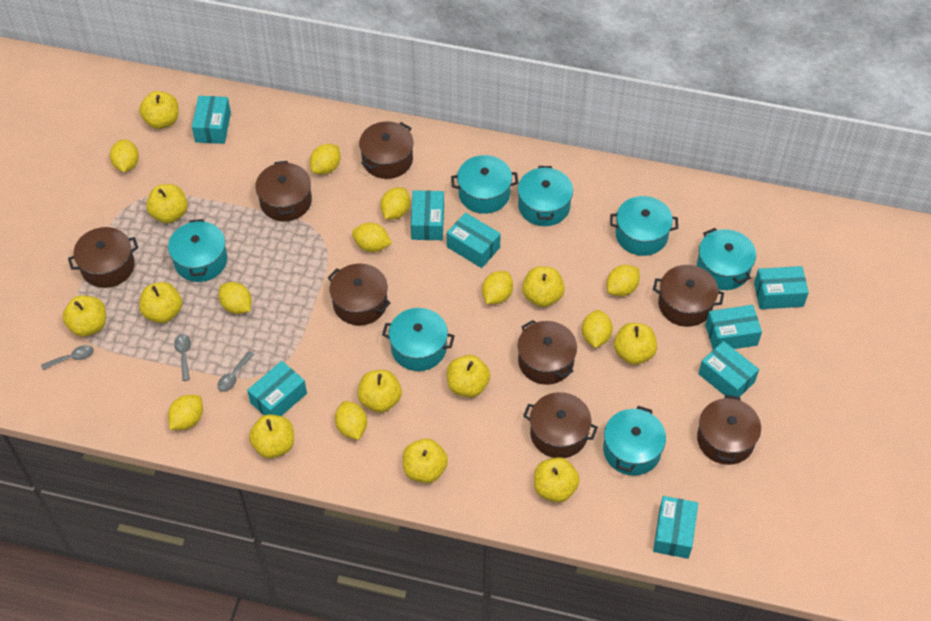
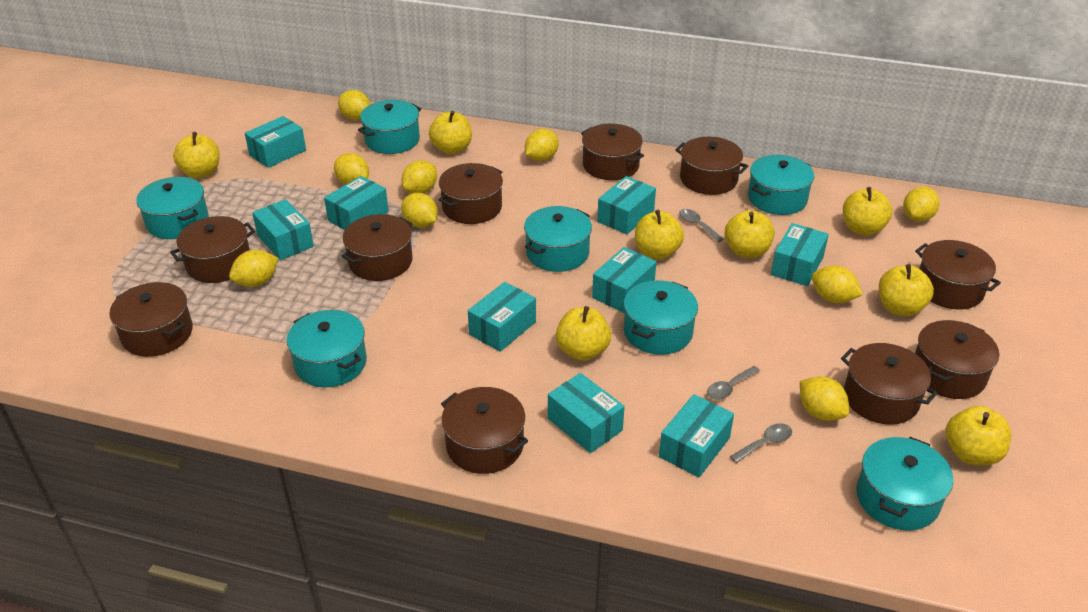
brown pot: 8 -> 10
turquoise box: 8 -> 9
yellow apple: 11 -> 8
yellow lemon: 10 -> 9

